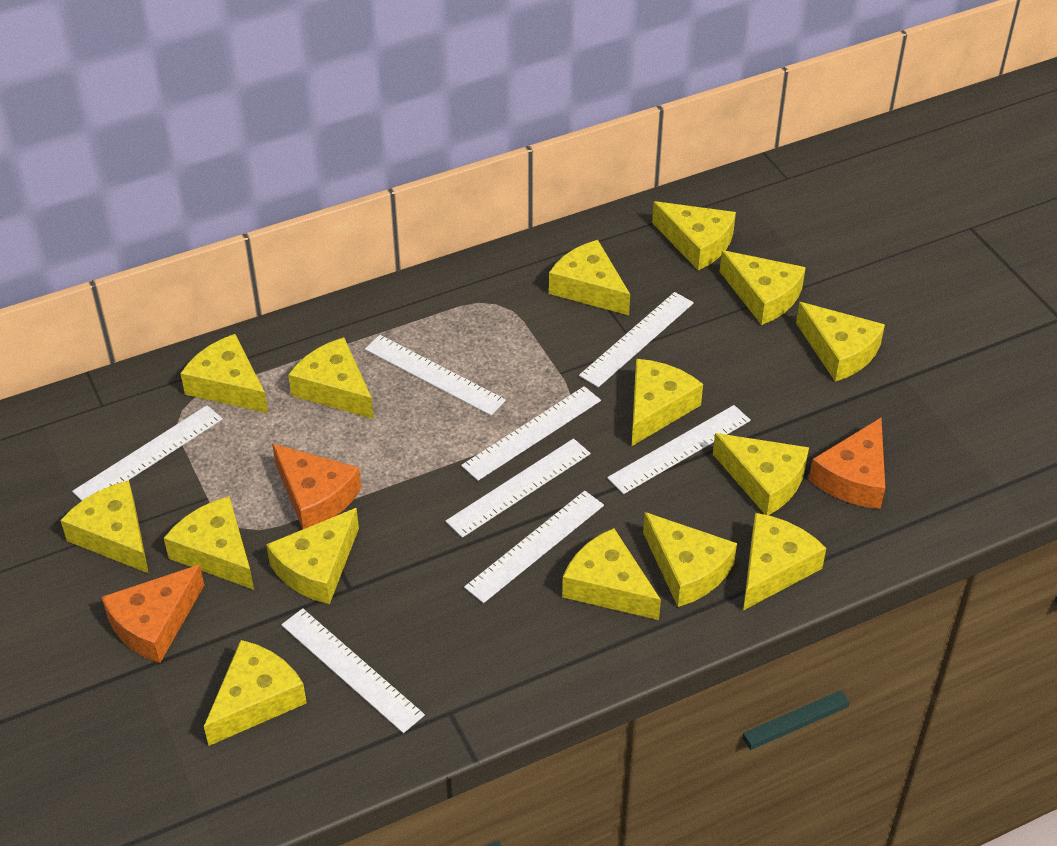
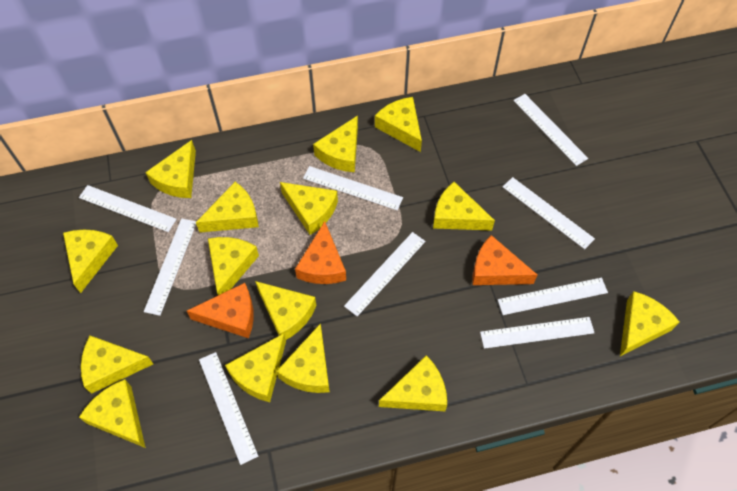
white ruler: 8 -> 9

